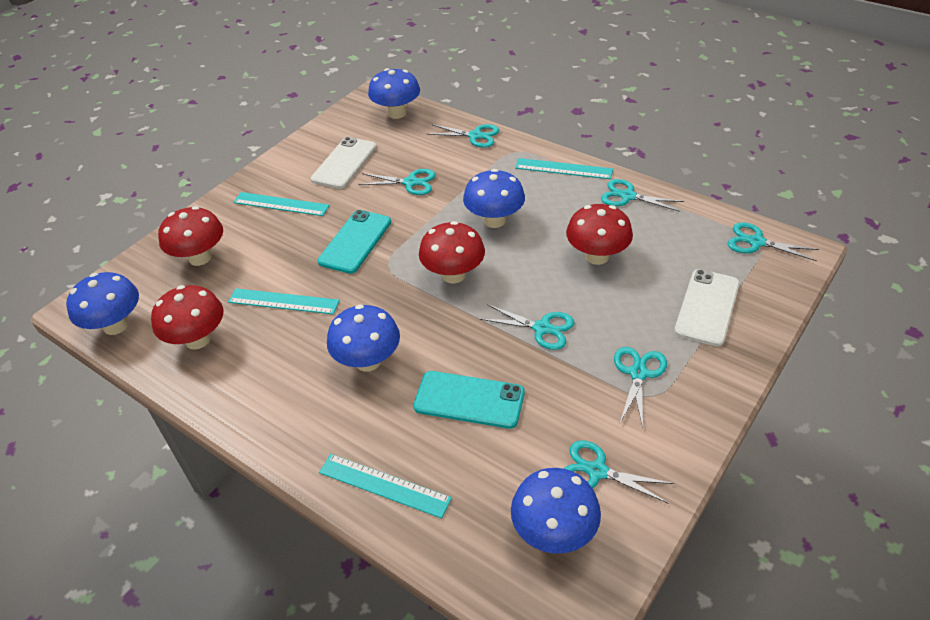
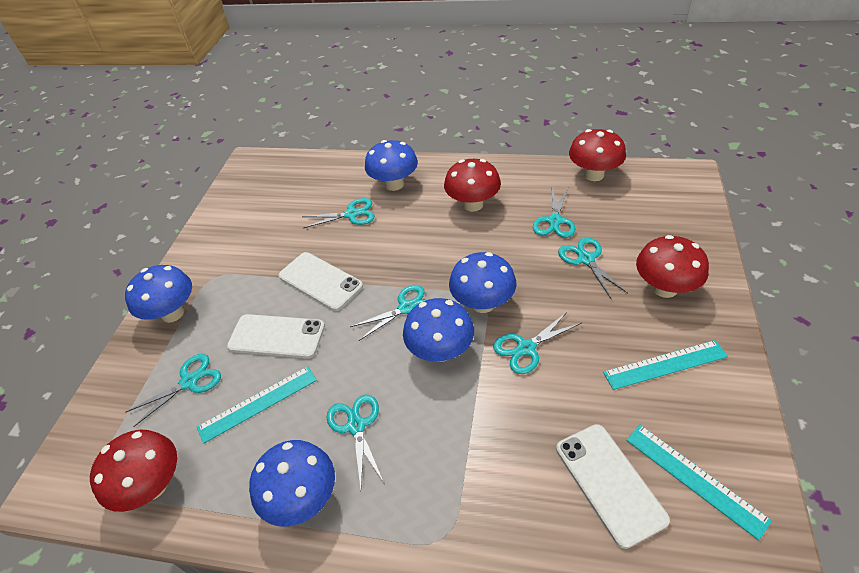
turquoise phone: 2 -> 0
turquoise ruler: 4 -> 3
white phone: 2 -> 3

